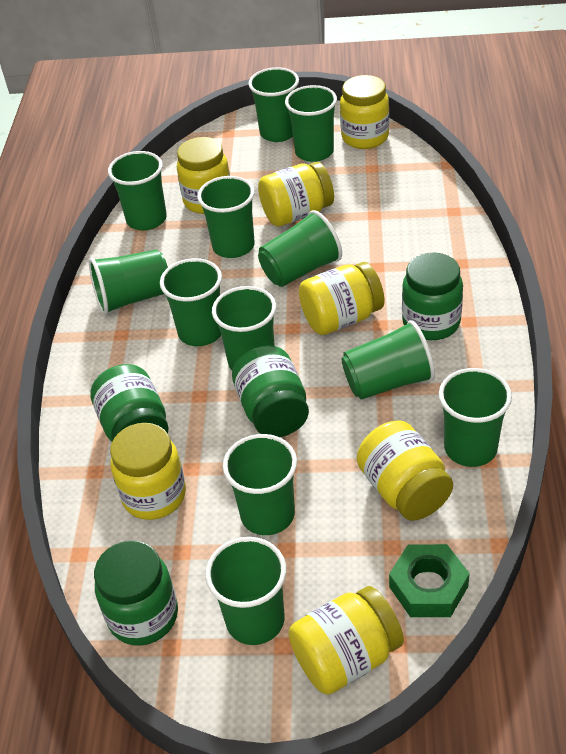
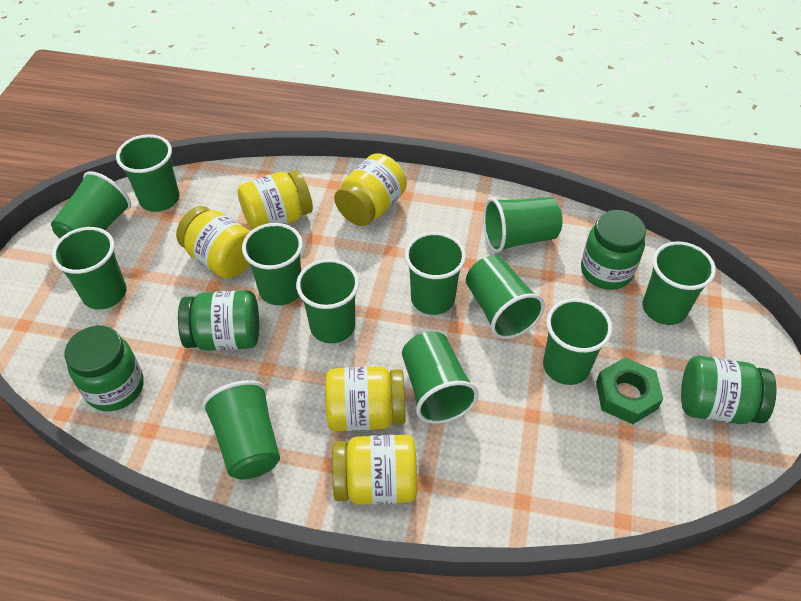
yellow jar: 7 -> 5

